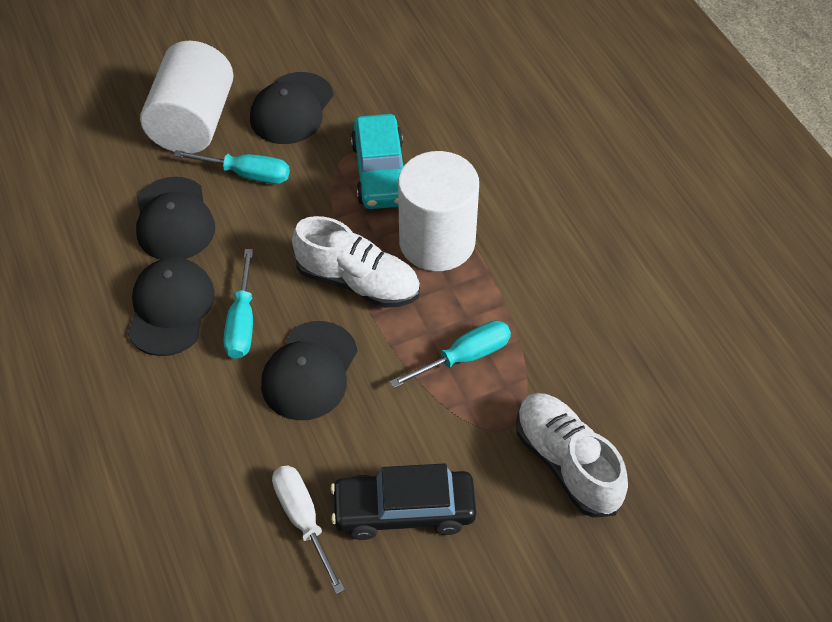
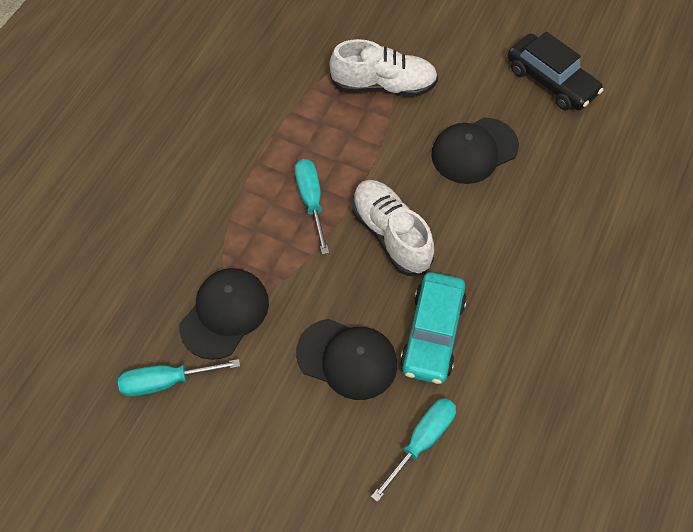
black cap: 4 -> 3
white cylinder: 2 -> 0
white screwdriver: 1 -> 0

